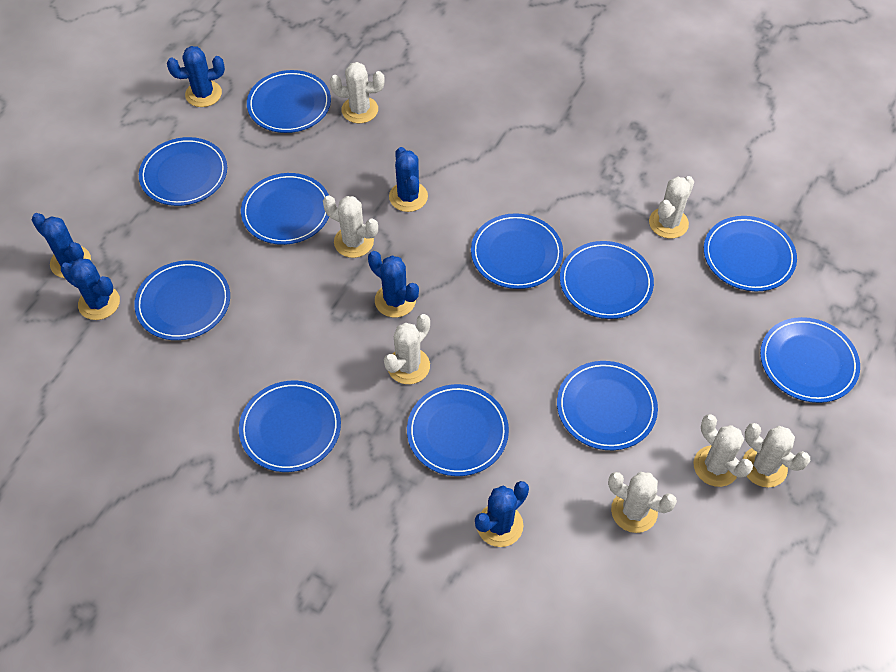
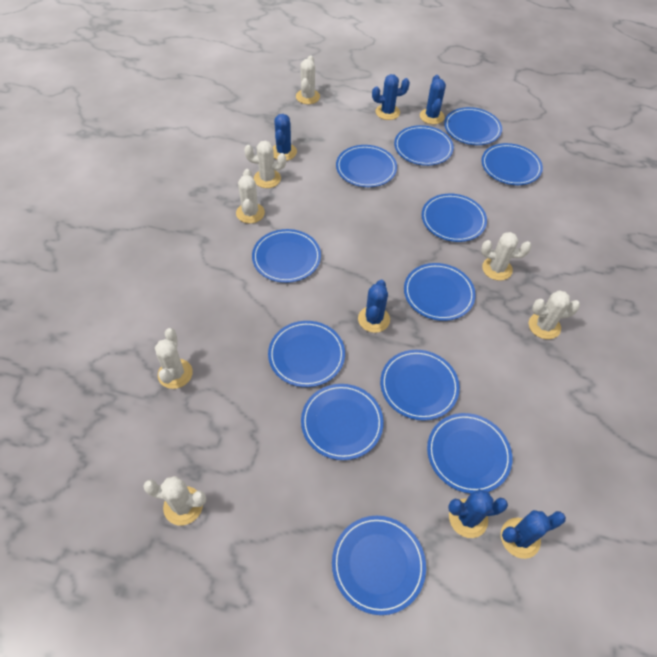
blue plate: 11 -> 12

